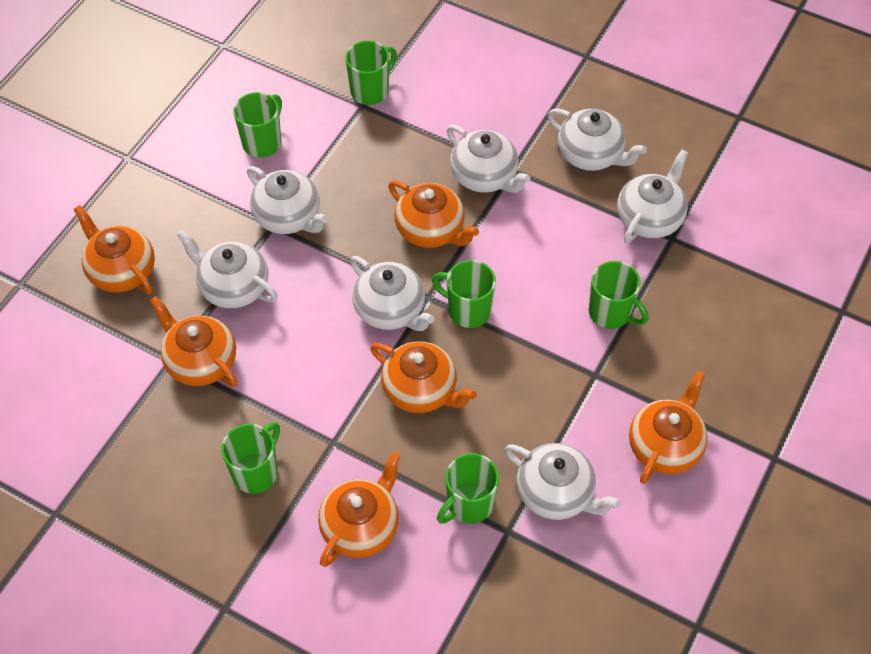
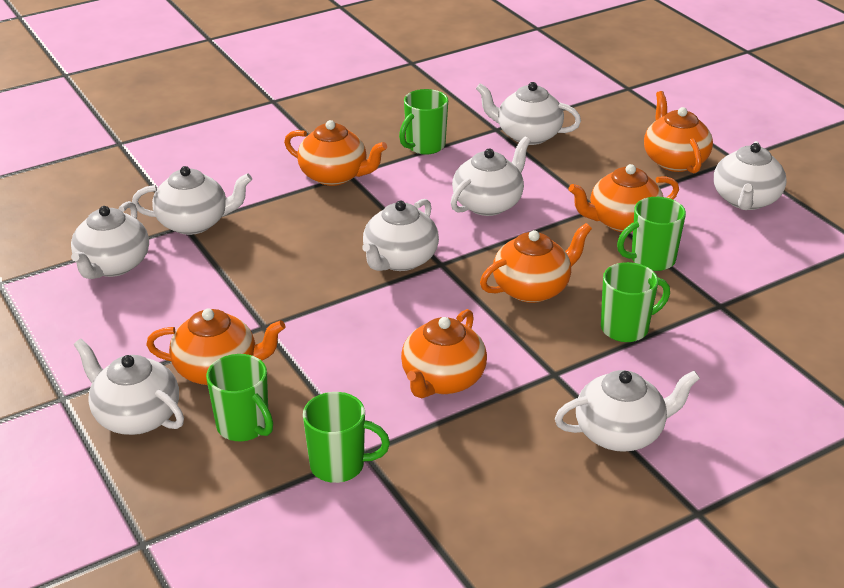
green mug: 6 -> 5
white teapot: 7 -> 8

